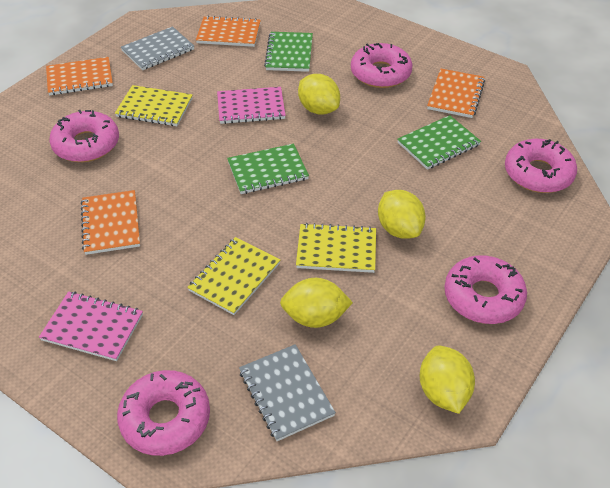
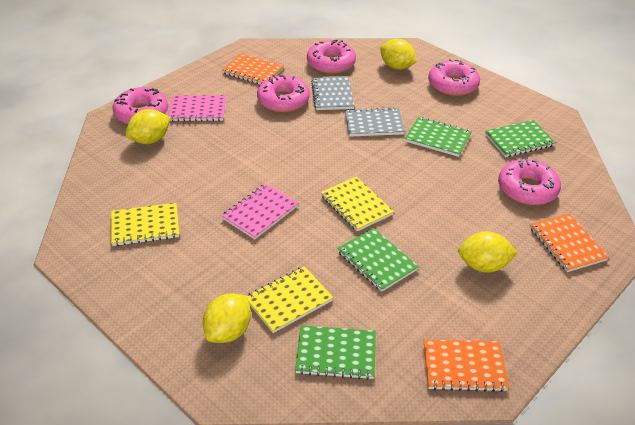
green notebook: 3 -> 4
orange notebook: 4 -> 3

